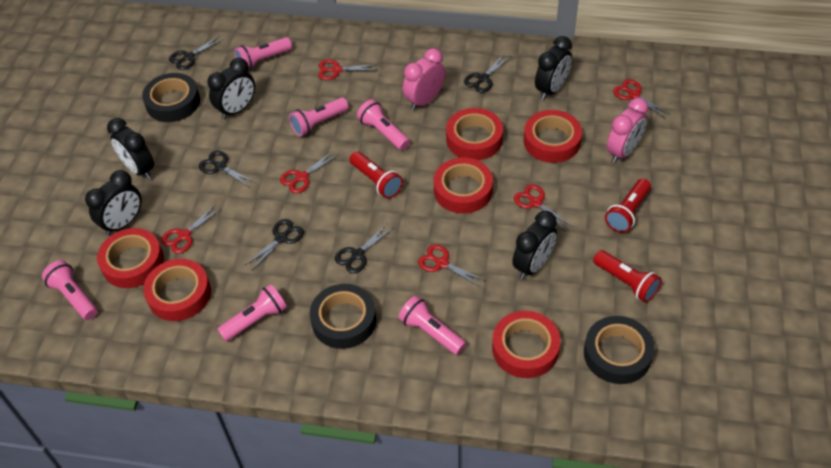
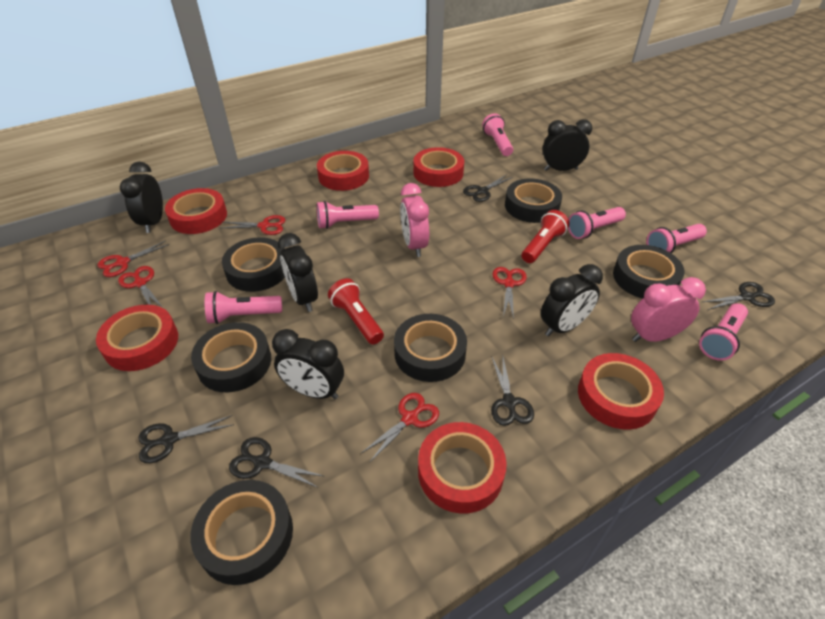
black tape: 3 -> 6
red flashlight: 3 -> 2
red scissors: 6 -> 5

